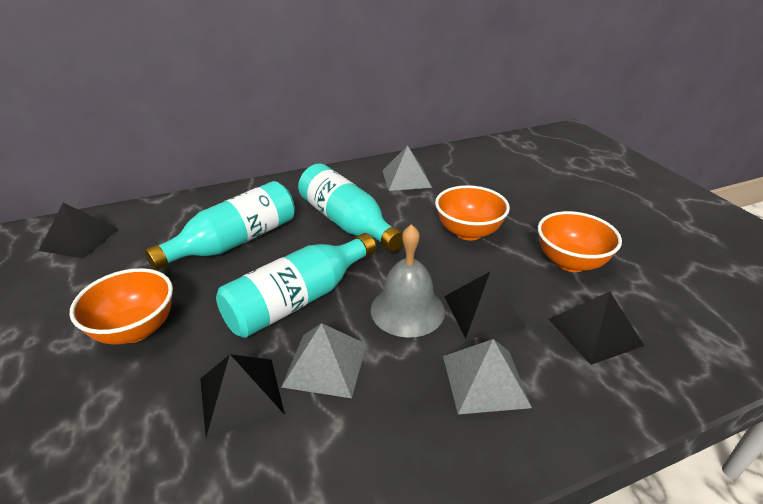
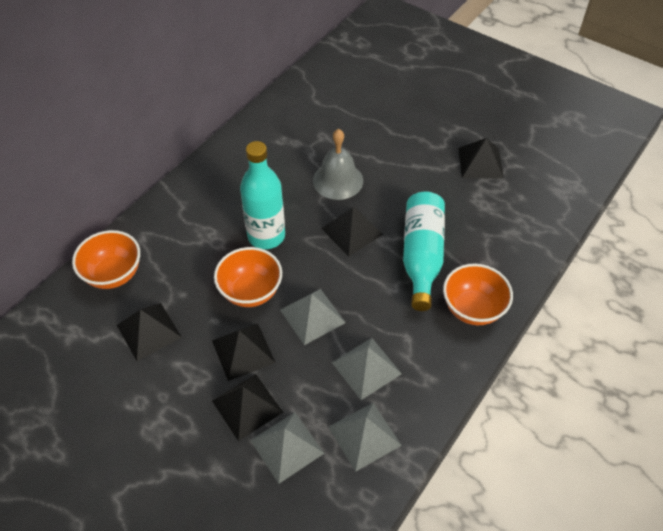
black pyramid: 4 -> 5
grey pyramid: 3 -> 4
turquoise bottle: 3 -> 2

